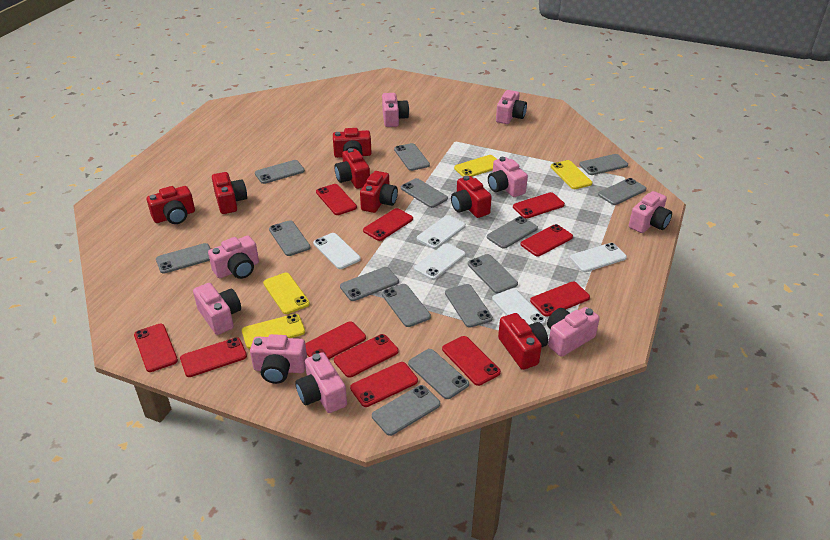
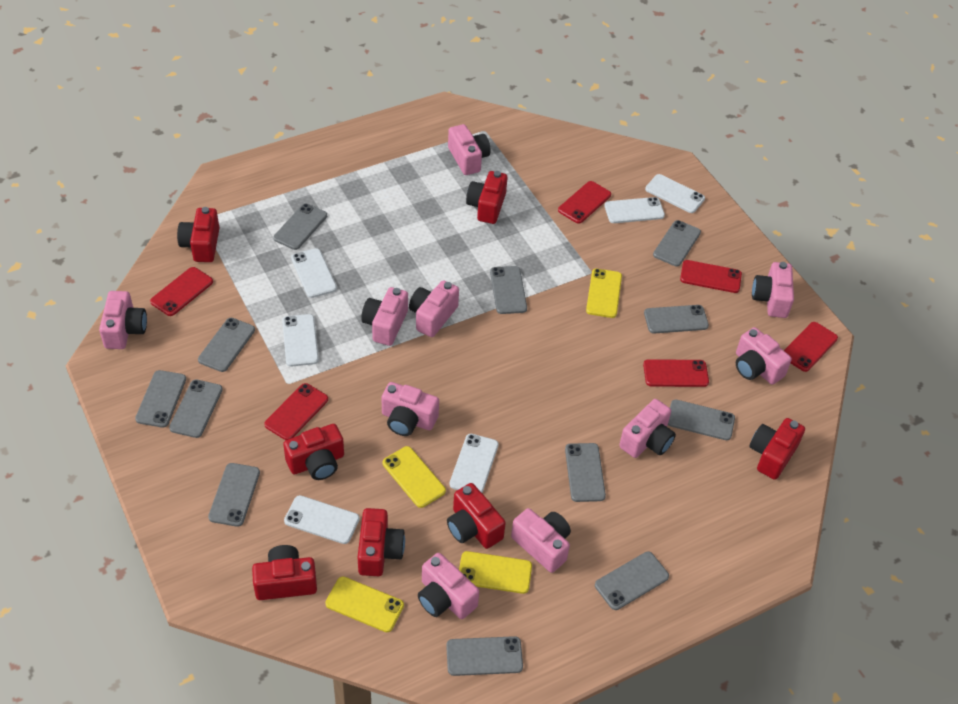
grey phone: 14 -> 12
pink camera: 9 -> 10
red phone: 11 -> 6
white phone: 5 -> 6

